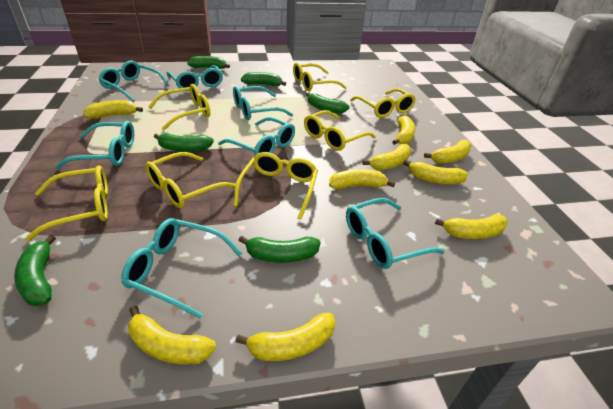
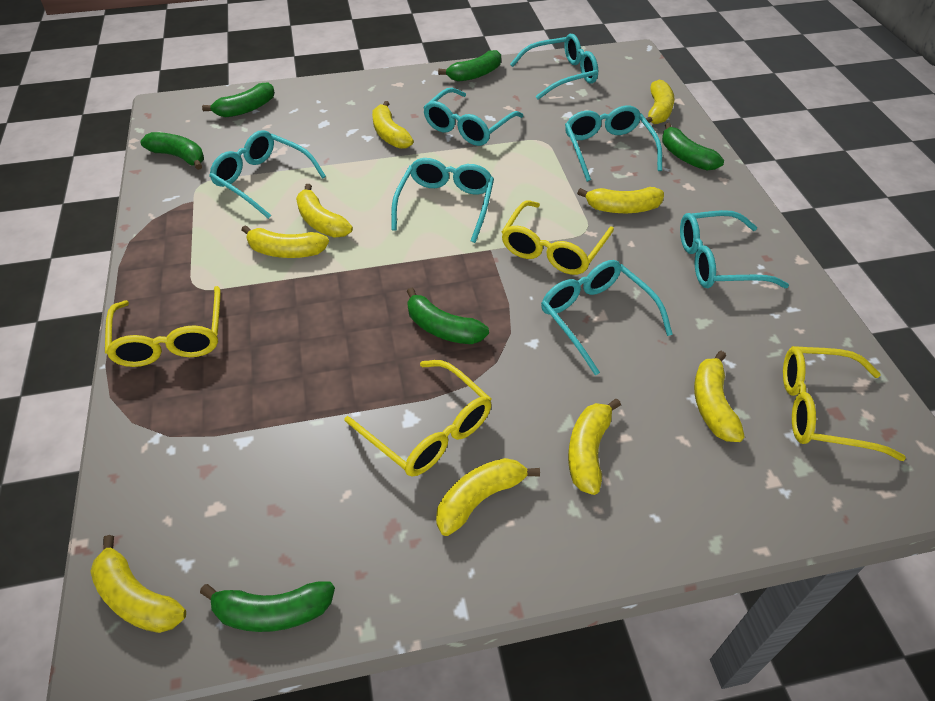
yellow glasses: 7 -> 4

